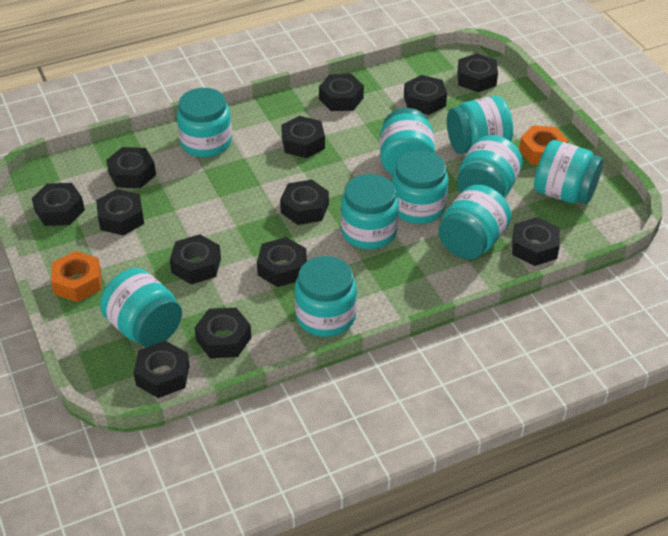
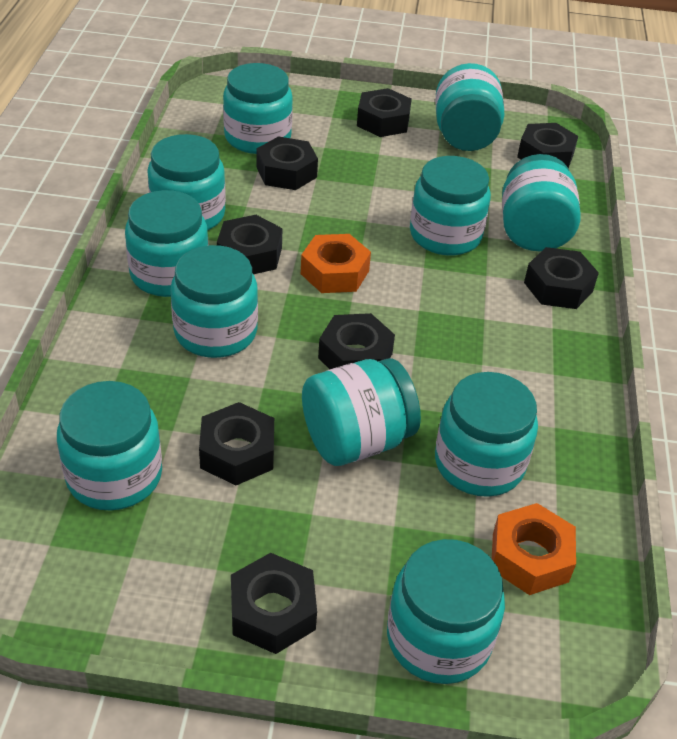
black nut: 13 -> 8
turquoise jar: 10 -> 11

